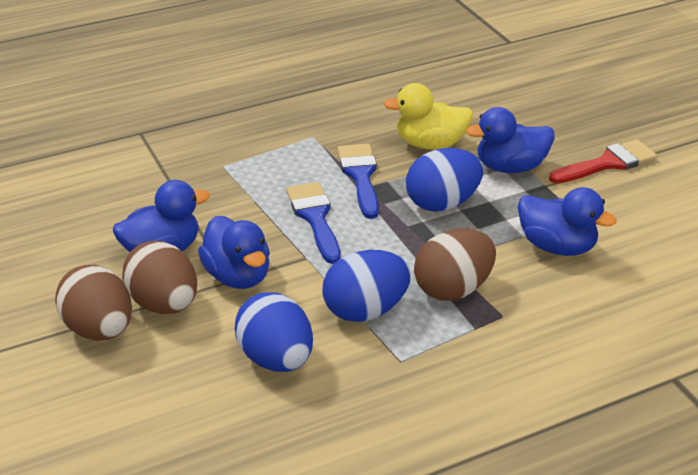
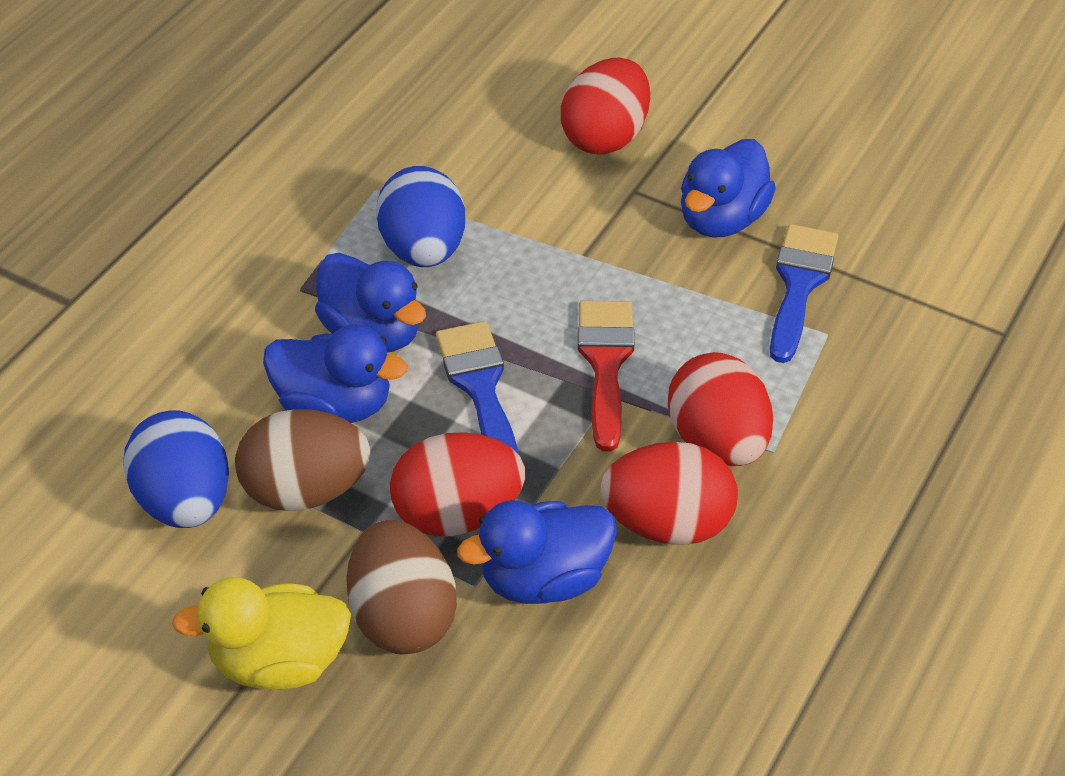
blue egg: 3 -> 2
brown egg: 3 -> 2
red egg: 0 -> 4

